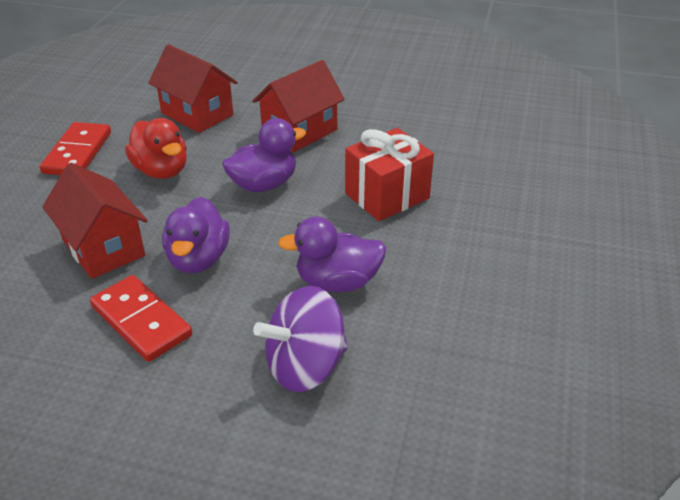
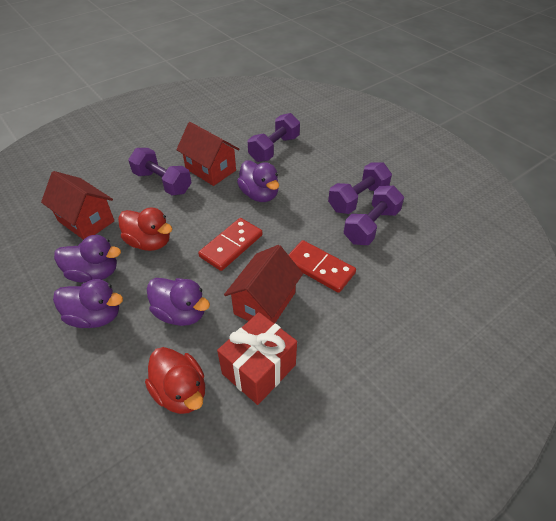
purple duck: 3 -> 4
purple dumbbell: 0 -> 4
purple spinning top: 1 -> 0
red duck: 1 -> 2

